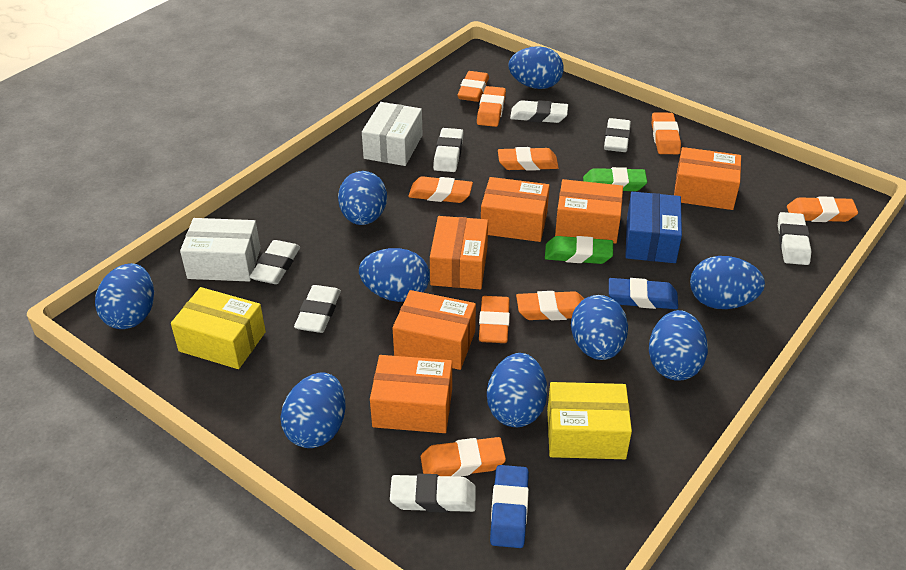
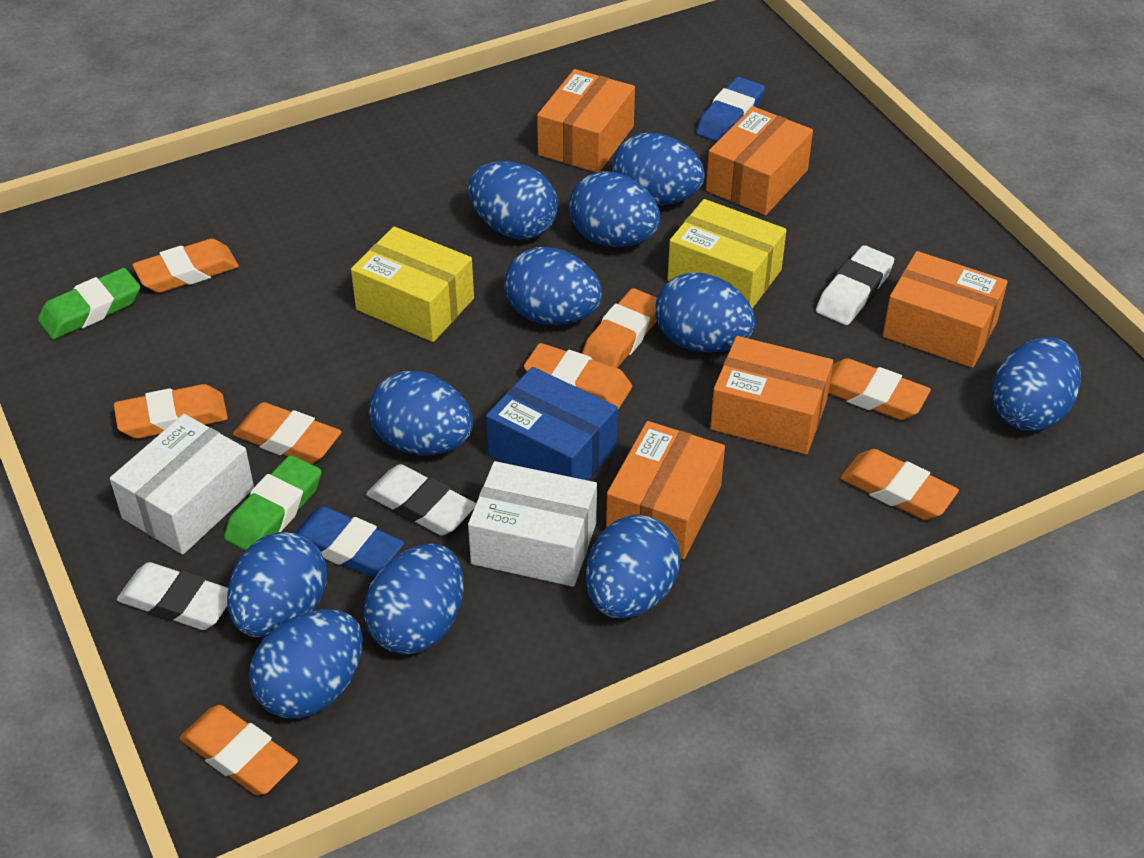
blue egg: 9 -> 11
orange box: 6 -> 5
orange eraser: 9 -> 8
white eraser: 7 -> 3

